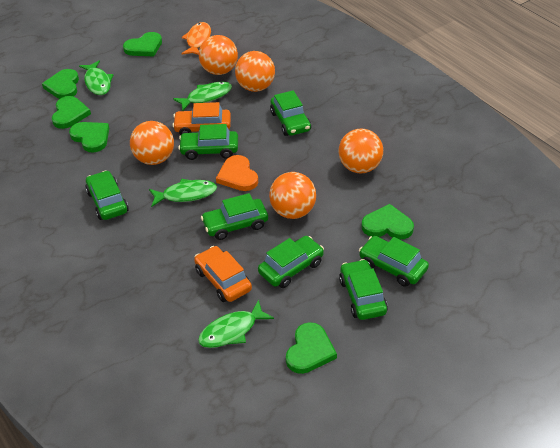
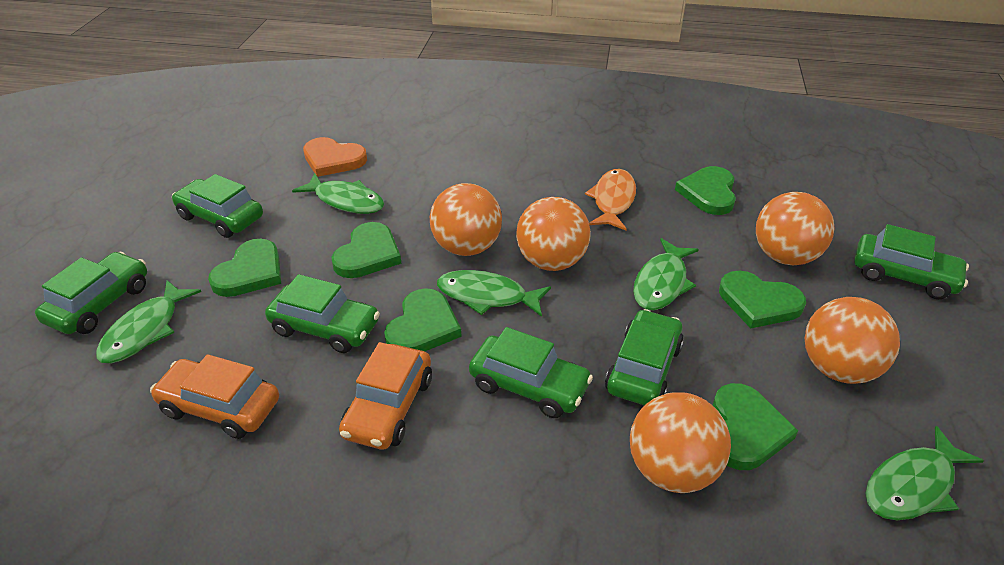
green car: 7 -> 6
green fish: 4 -> 5

